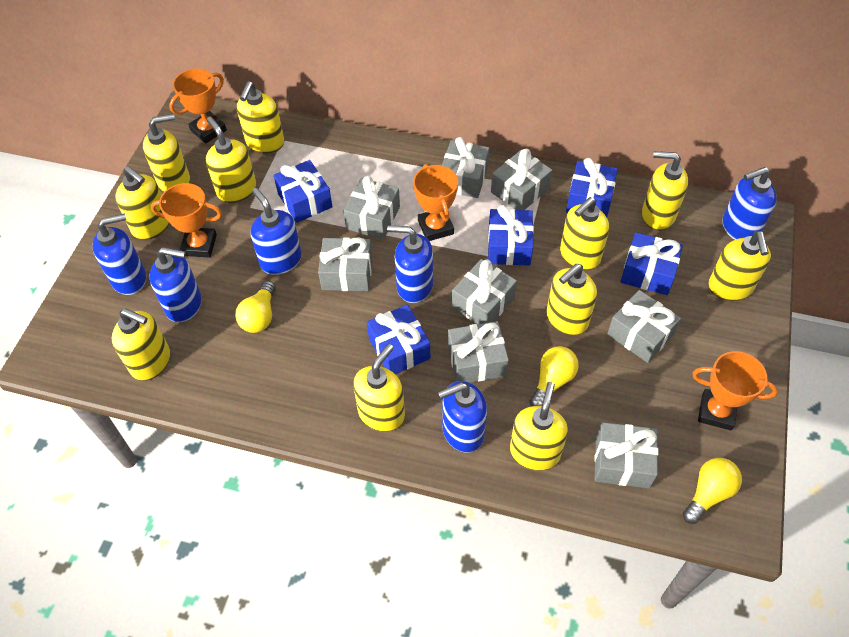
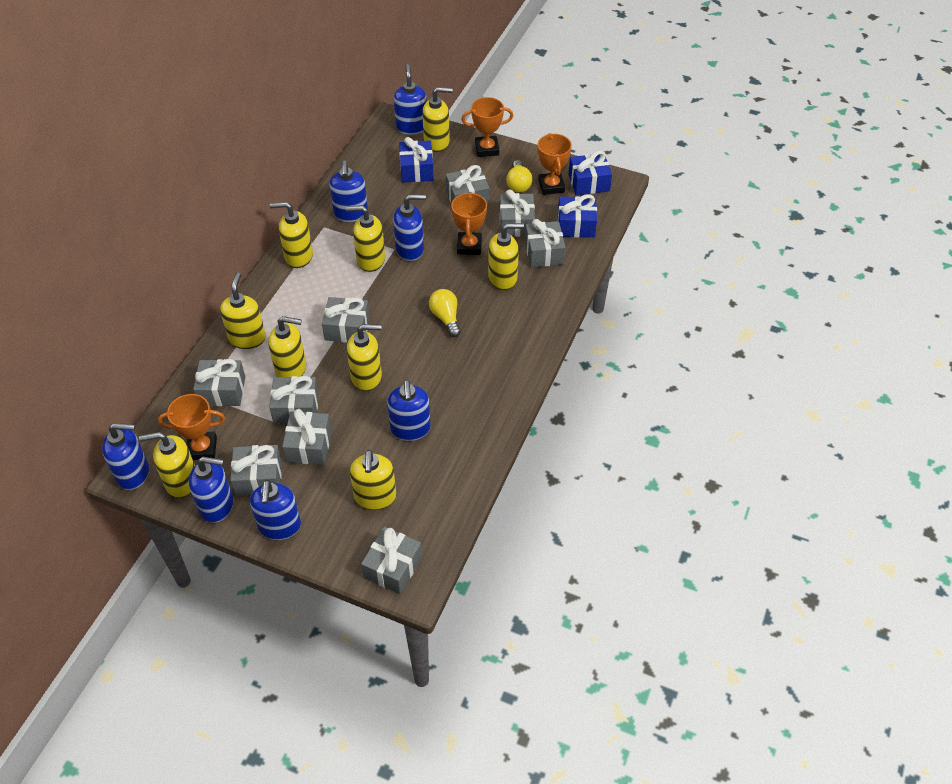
blue gift: 5 -> 3
blue soap dispenser: 6 -> 7
grey gift: 8 -> 9
yellow light bulb: 3 -> 2
yellow soap dispenser: 11 -> 9

